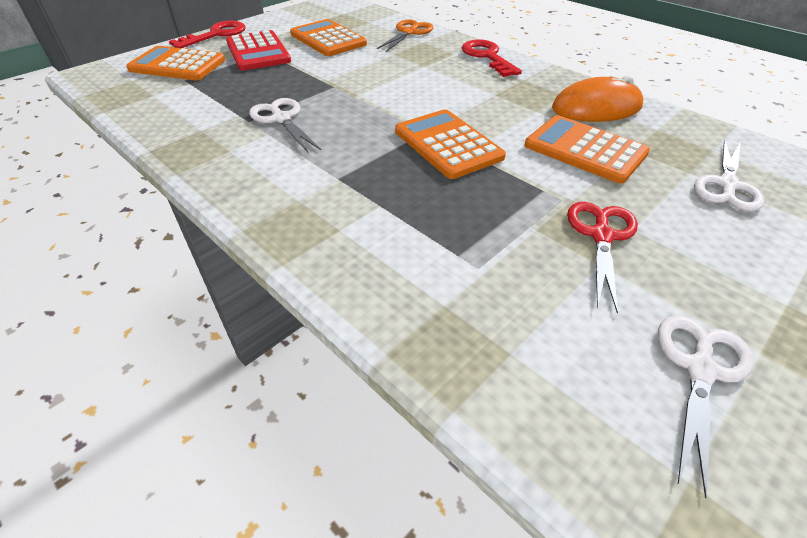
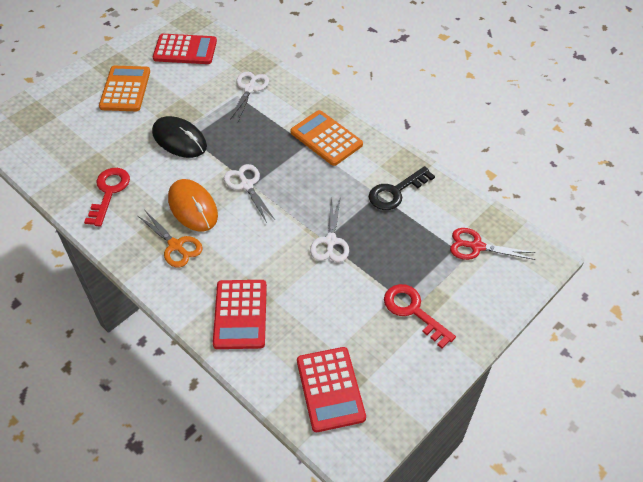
black key: 0 -> 1
black mouse: 0 -> 1
orange calculator: 4 -> 2
red calculator: 1 -> 3

